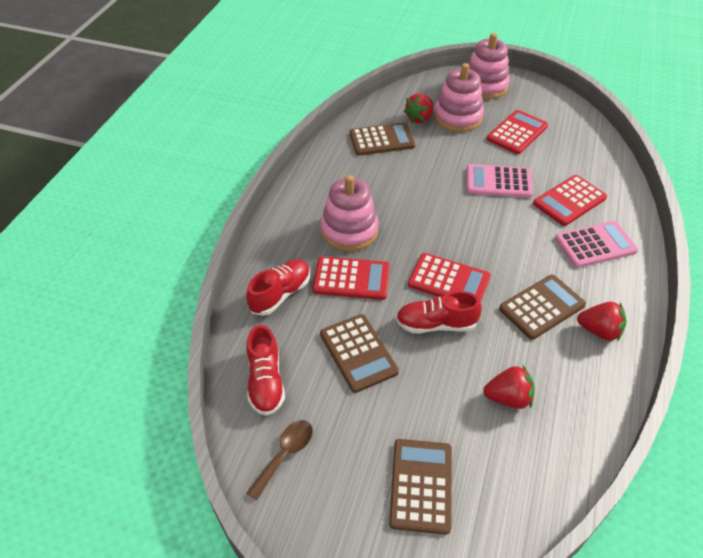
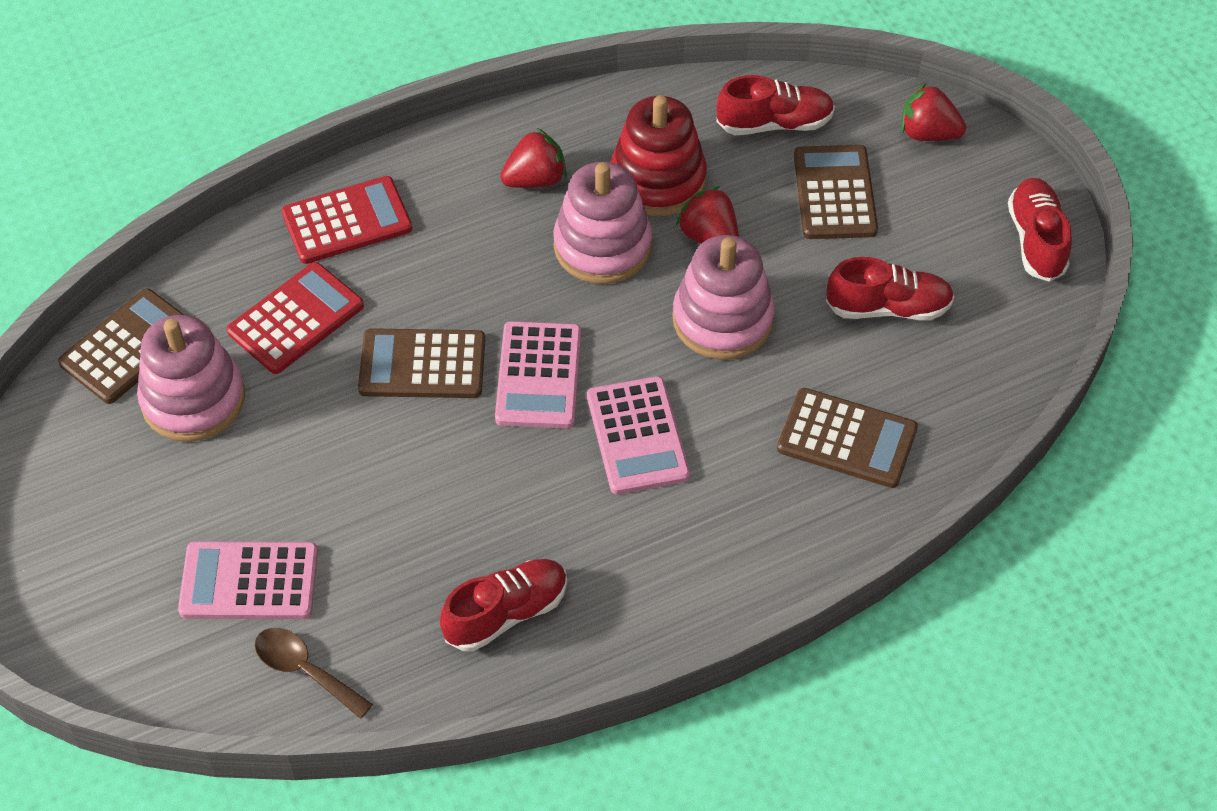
pink calculator: 2 -> 3
red calculator: 4 -> 2
red shoe: 3 -> 4
red stacking toy: 0 -> 1

